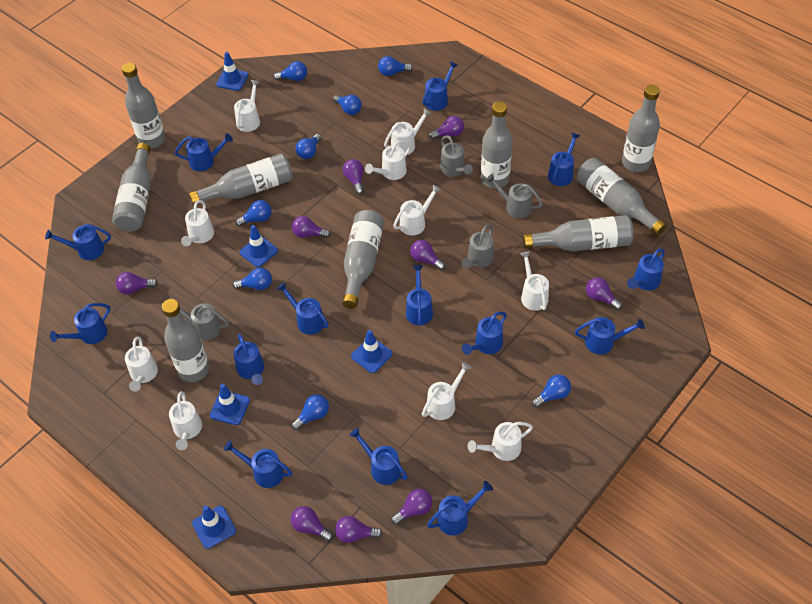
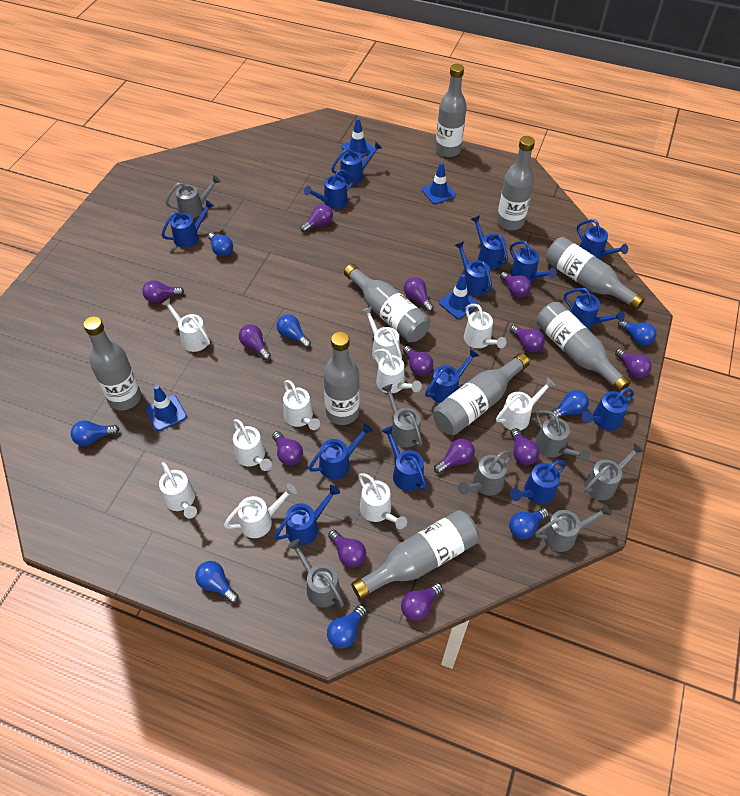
blue traffic cone: 5 -> 4
grey watering can: 4 -> 7
purple light bulb: 9 -> 13

